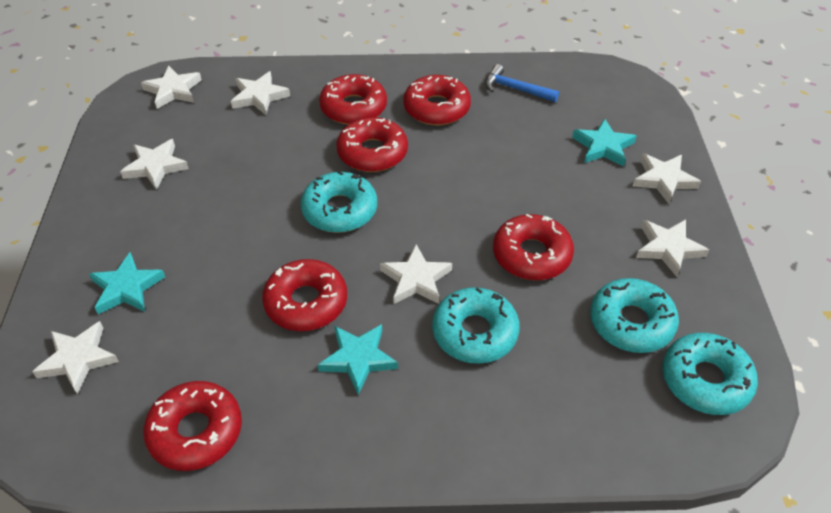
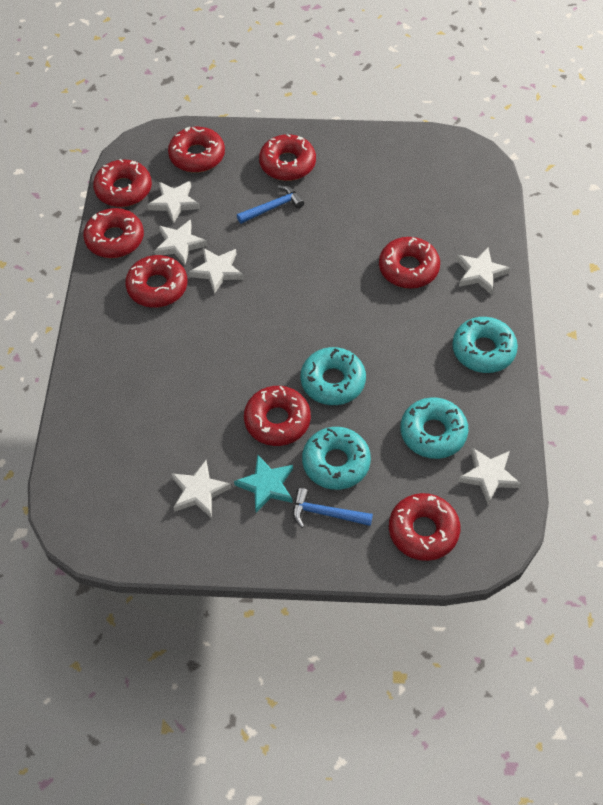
blue hammer: 1 -> 2
red donut: 6 -> 8
turquoise star: 3 -> 1
white star: 7 -> 6

